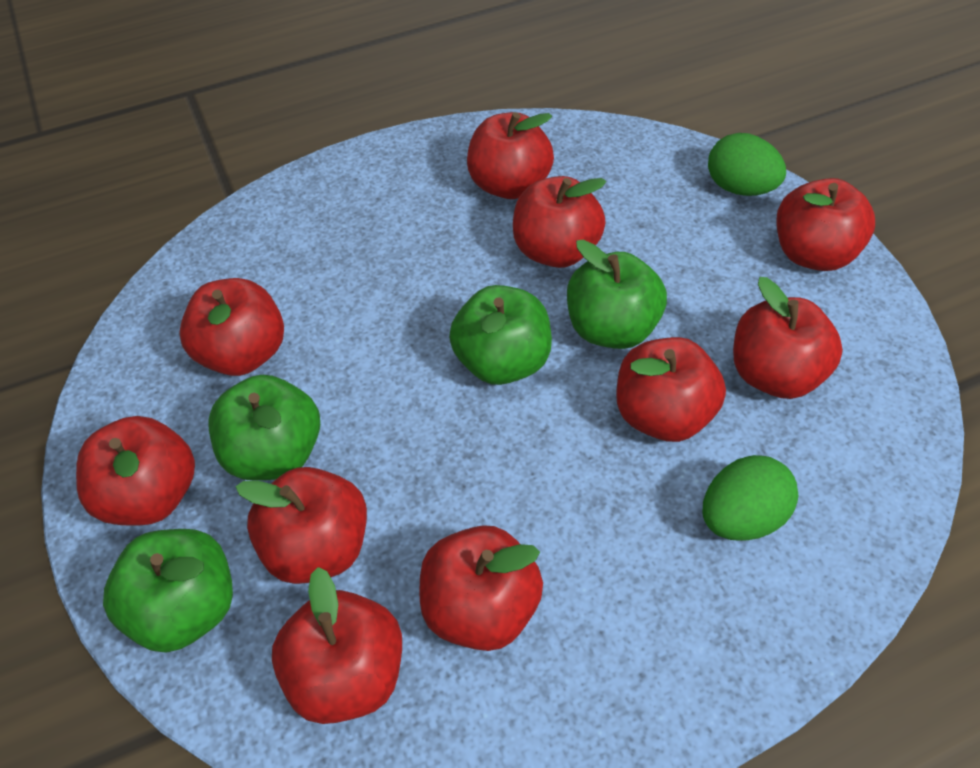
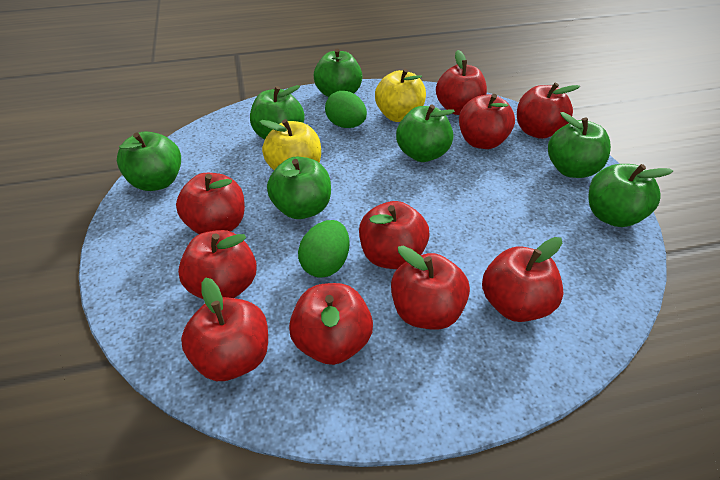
green apple: 4 -> 7
yellow apple: 0 -> 2

